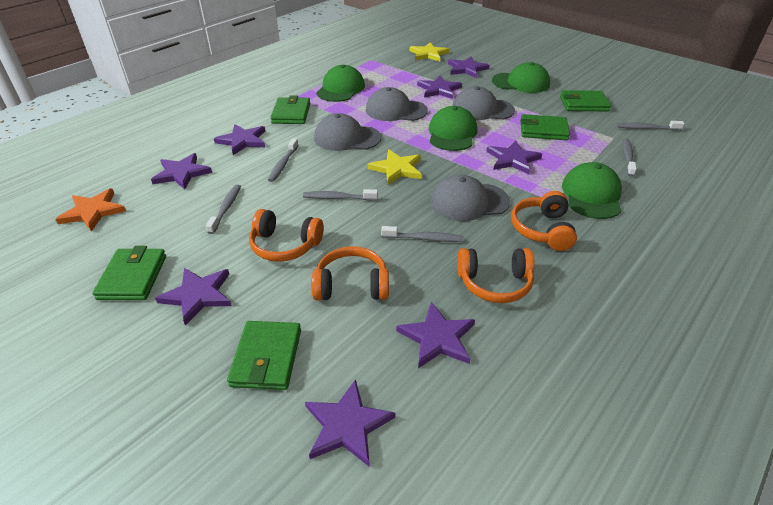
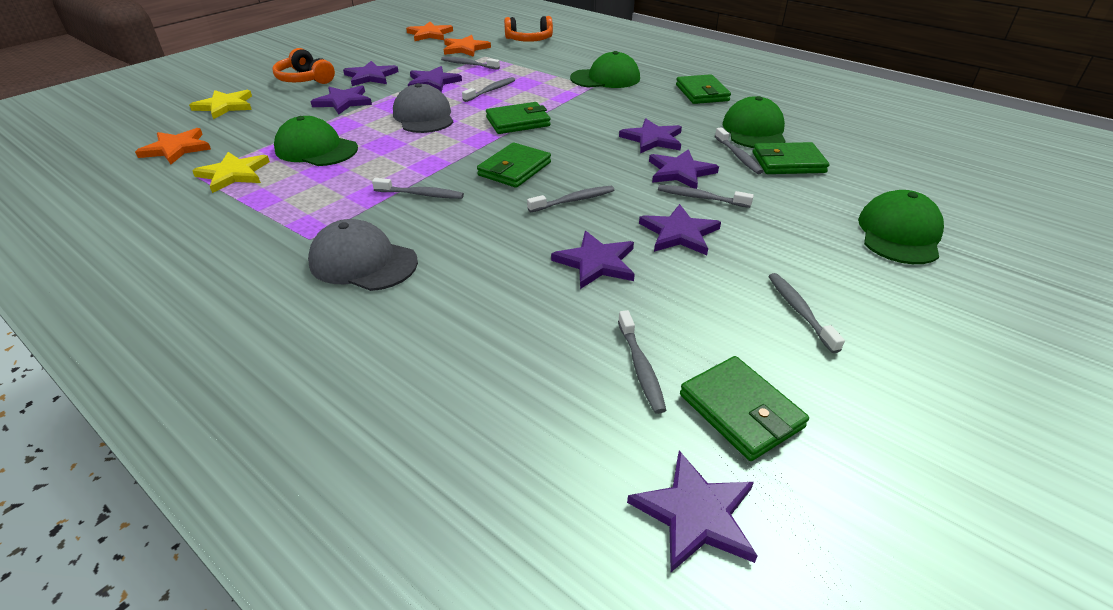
grey cap: 4 -> 2
grey toothbrush: 6 -> 8
orange headphones: 4 -> 2
orange star: 1 -> 3

